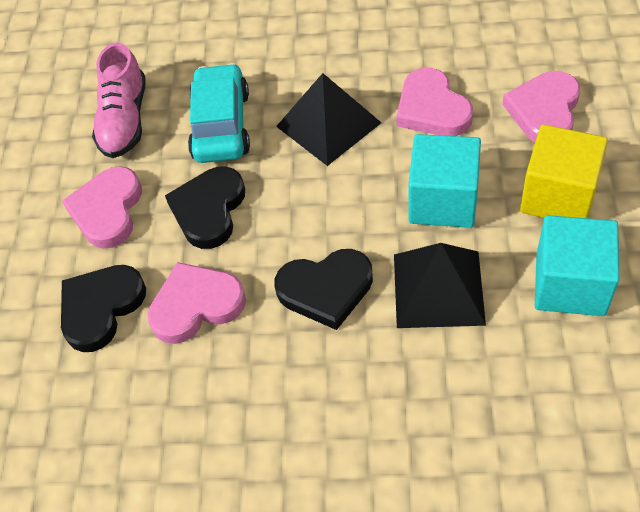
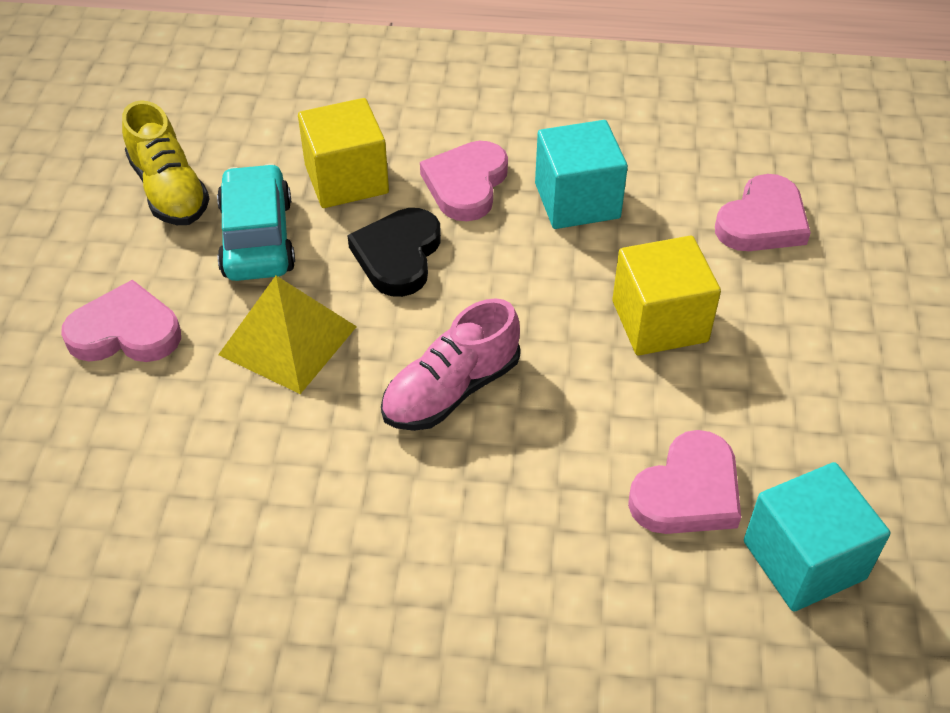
black heart: 3 -> 1
black pyramid: 2 -> 0
yellow cube: 1 -> 2
yellow pyramid: 0 -> 1
yellow shoe: 0 -> 1

